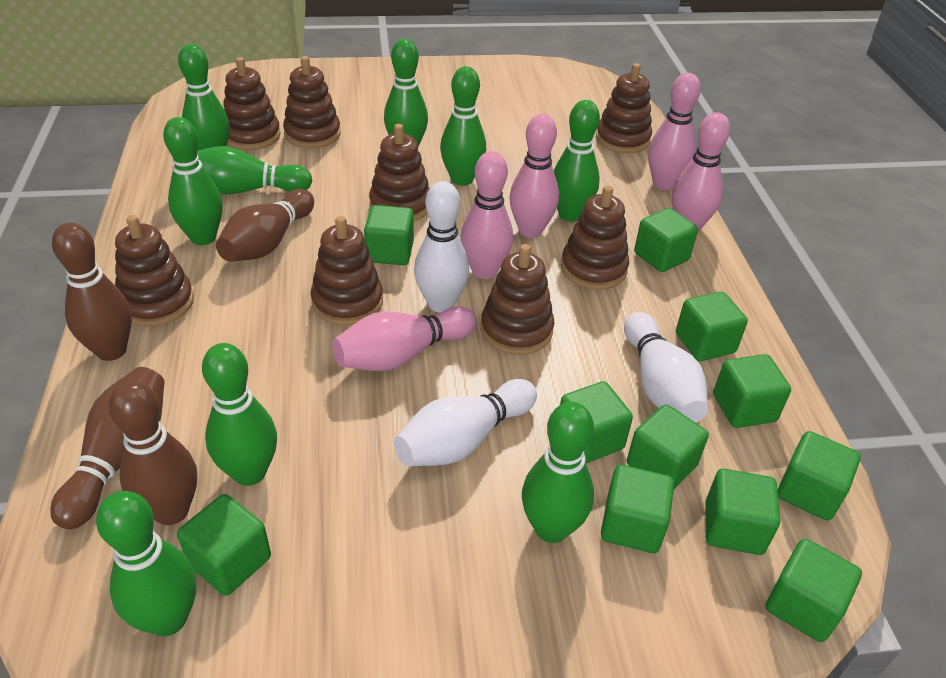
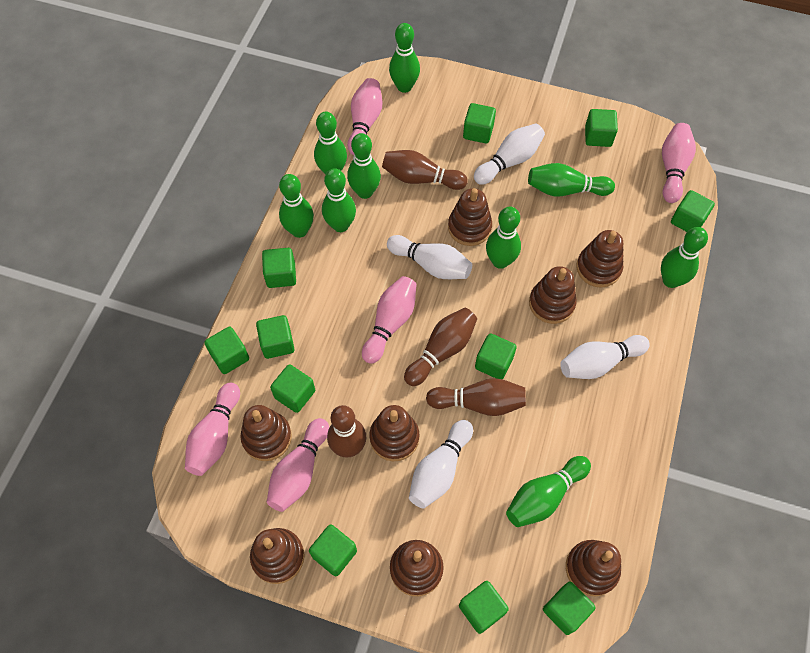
white bowling pin: 3 -> 4

